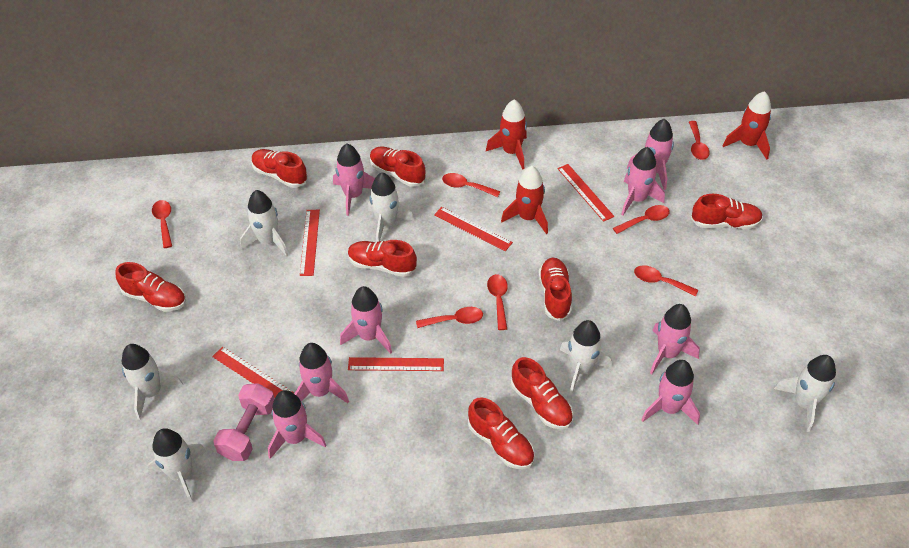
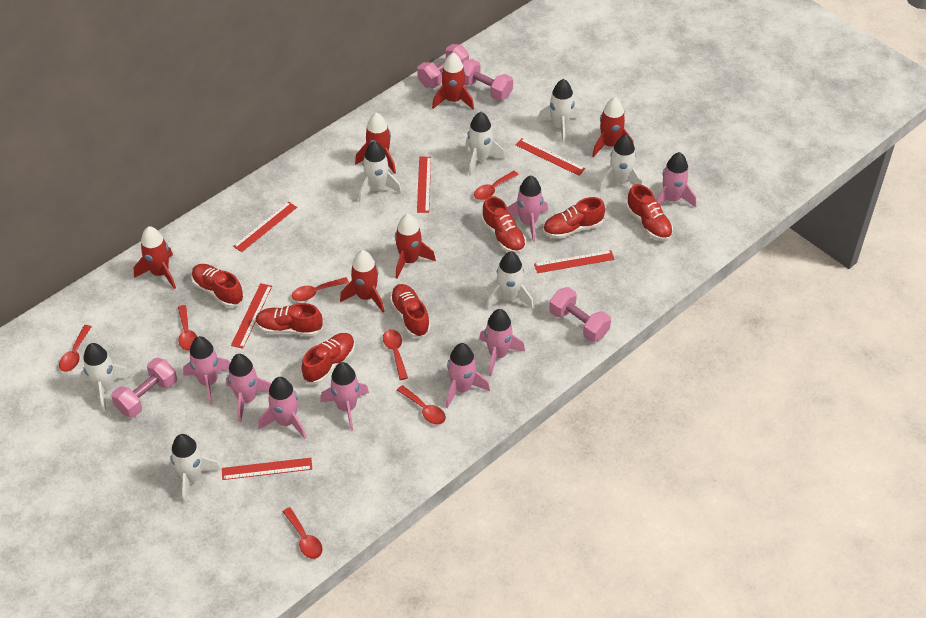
pink dumbbell: 1 -> 4
red rocket: 3 -> 6
red ruler: 5 -> 6
red shoe: 8 -> 7
white rocket: 6 -> 7

